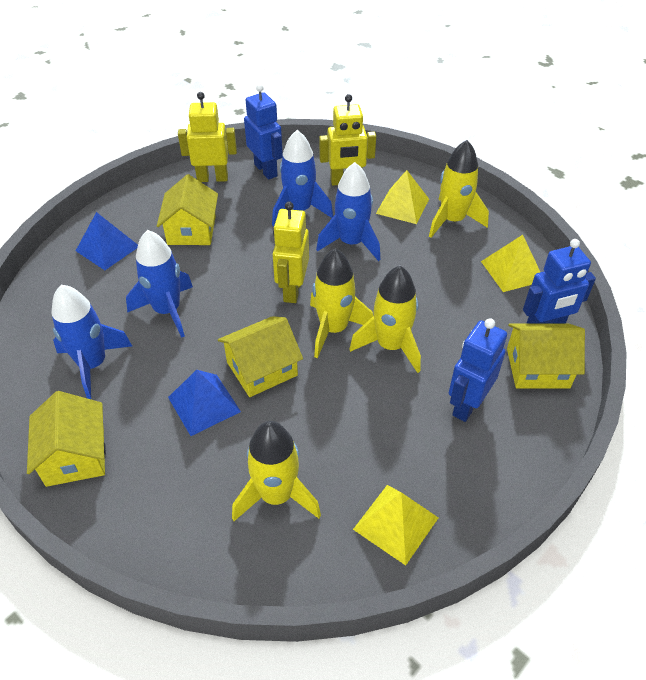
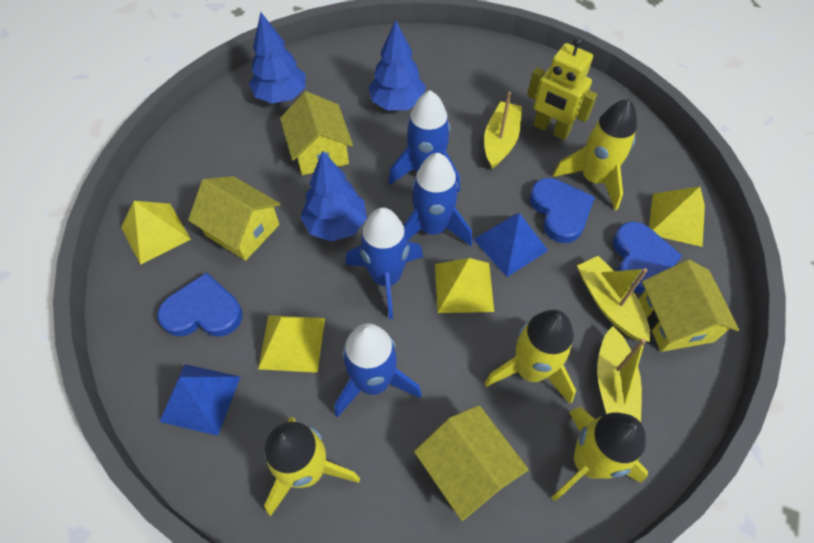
blue heart: 0 -> 3
blue robot: 3 -> 0
blue tree: 0 -> 3
yellow boat: 0 -> 3
yellow pyramid: 3 -> 4
yellow robot: 3 -> 1

